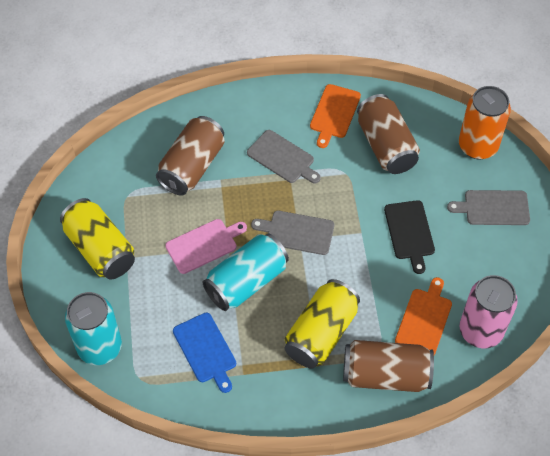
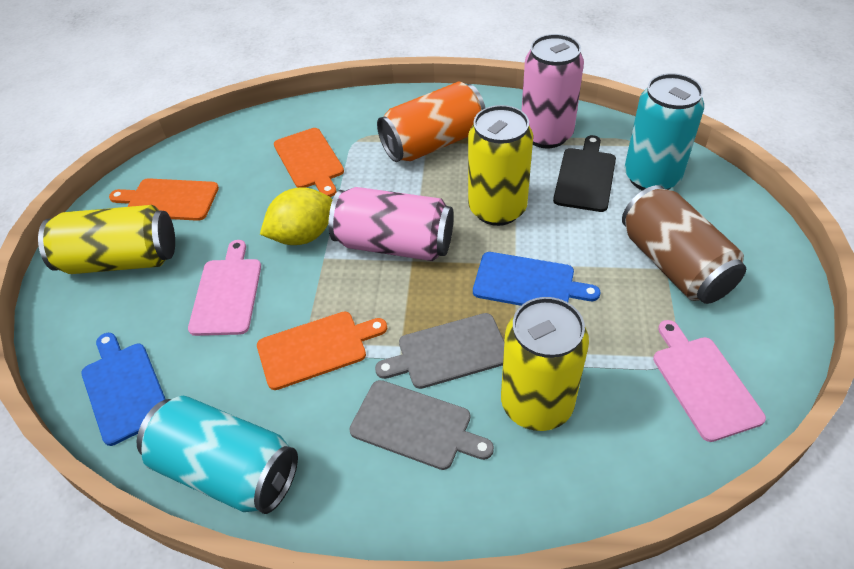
blue cutting board: 1 -> 2
brown can: 3 -> 1
grey cutting board: 3 -> 2
orange cutting board: 2 -> 3
pink can: 1 -> 2
pink cutting board: 1 -> 2
yellow can: 2 -> 3
yellow lemon: 0 -> 1

